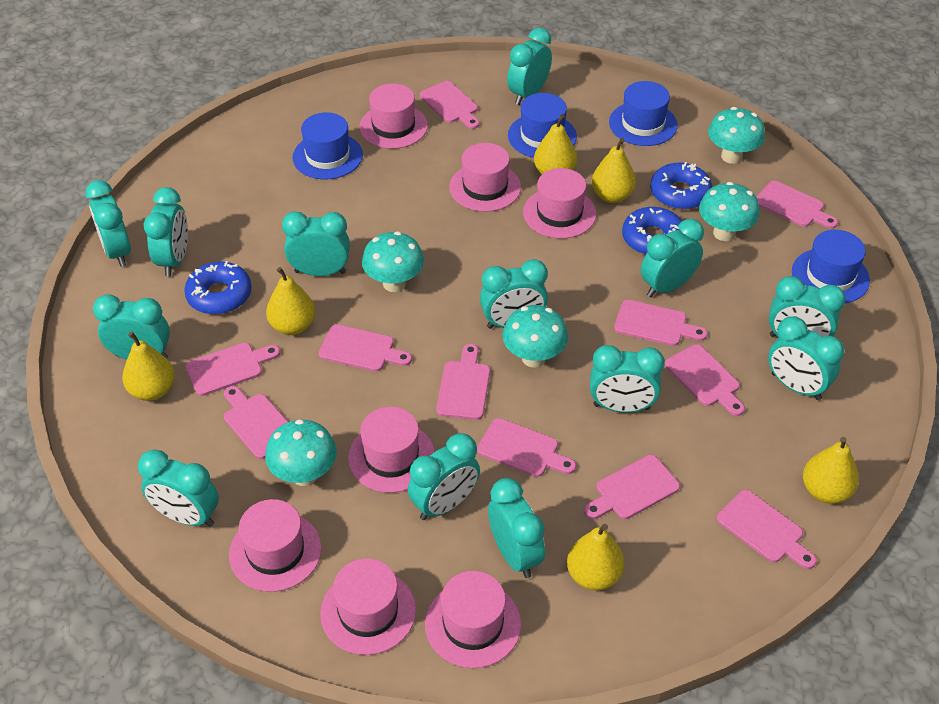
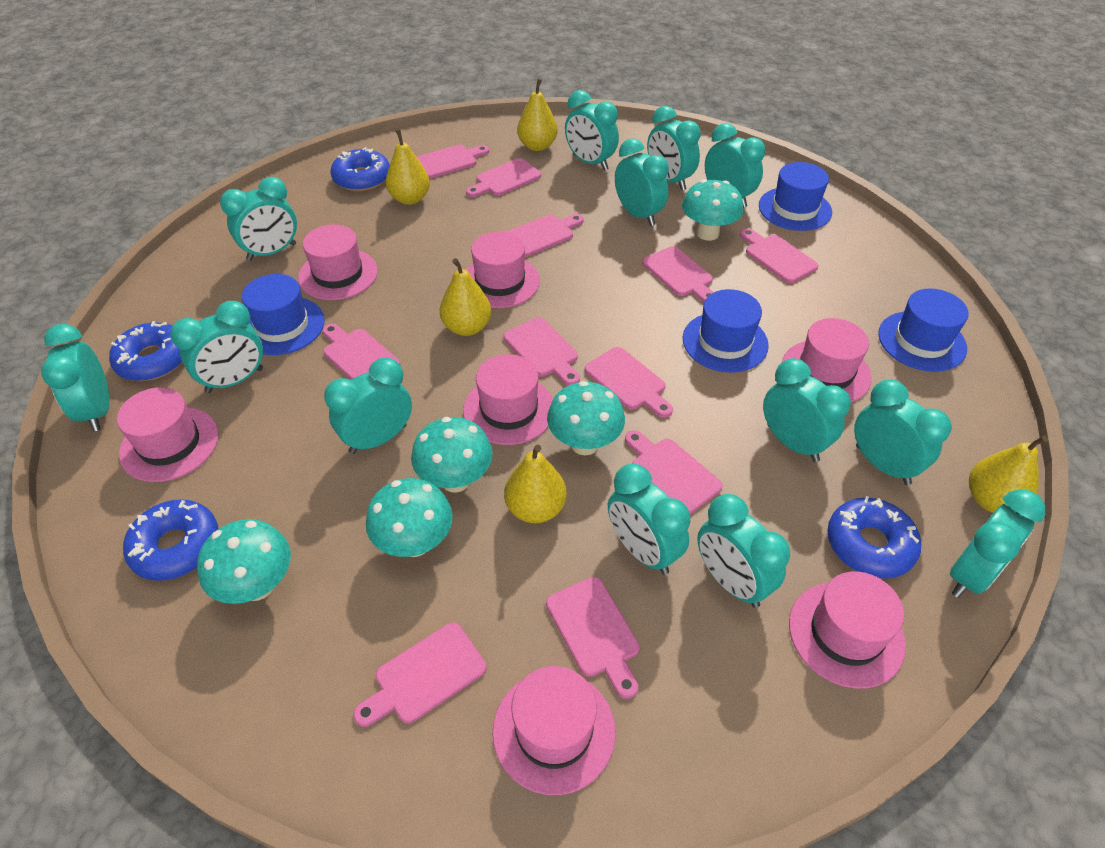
blue donut: 3 -> 4
yellow pear: 6 -> 5

